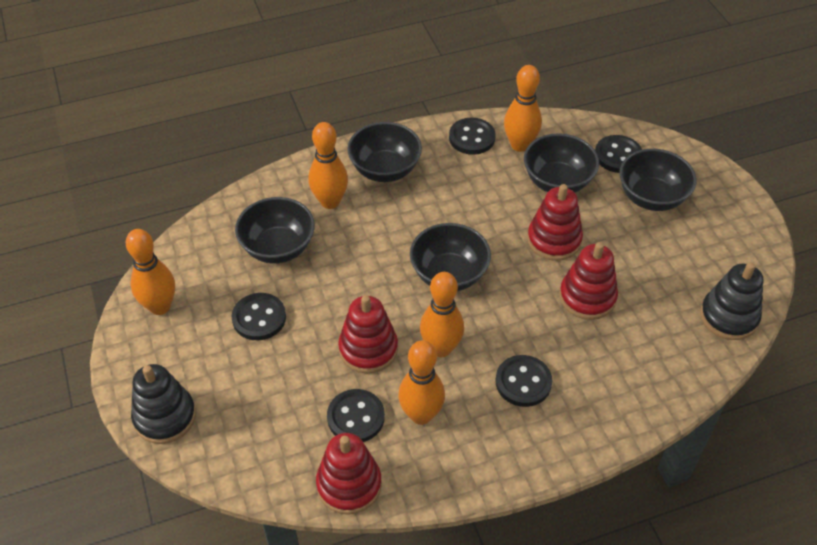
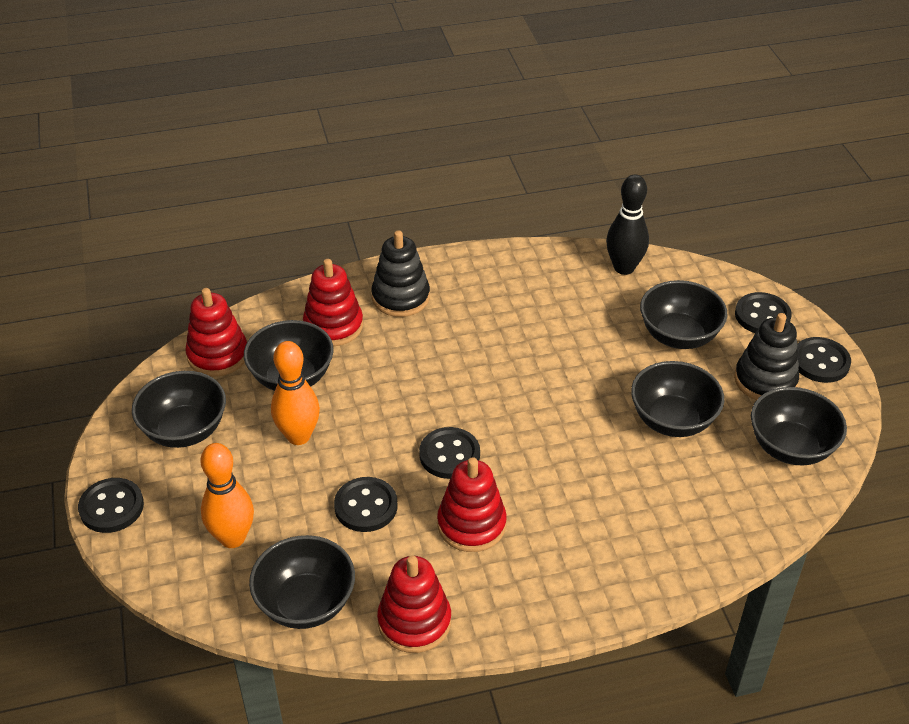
black bowl: 5 -> 6
black bowling pin: 0 -> 1
orange bowling pin: 5 -> 2

